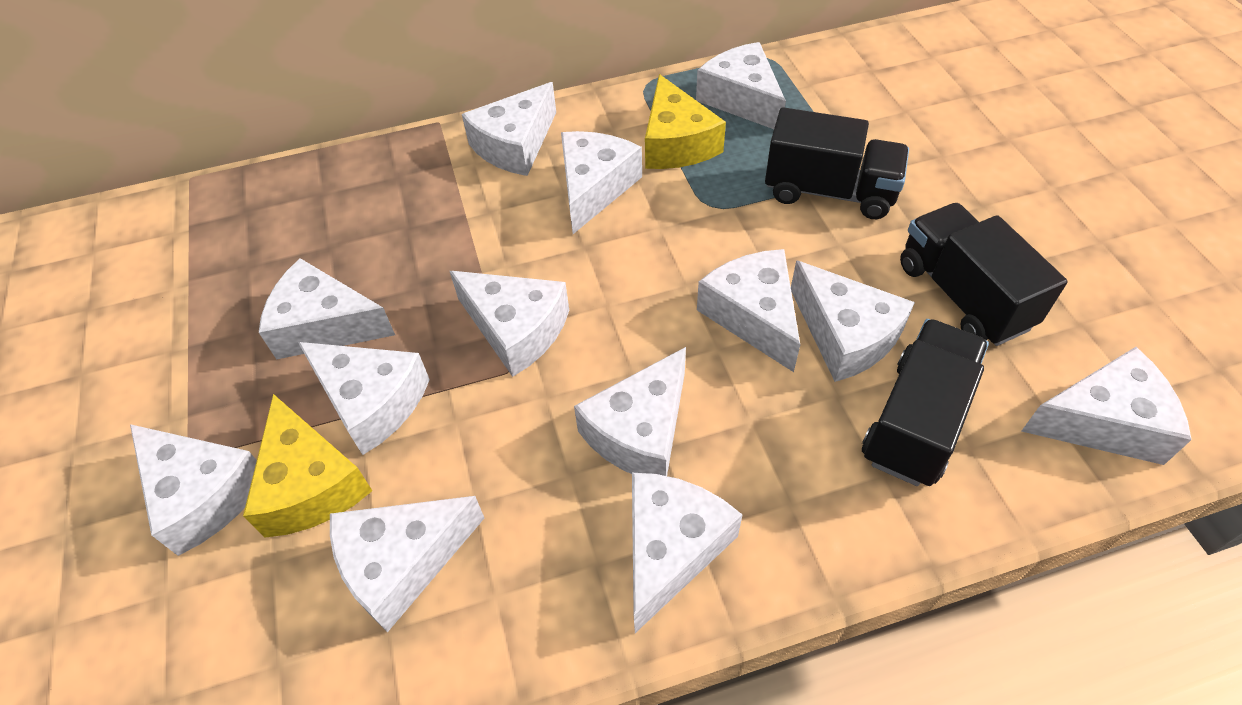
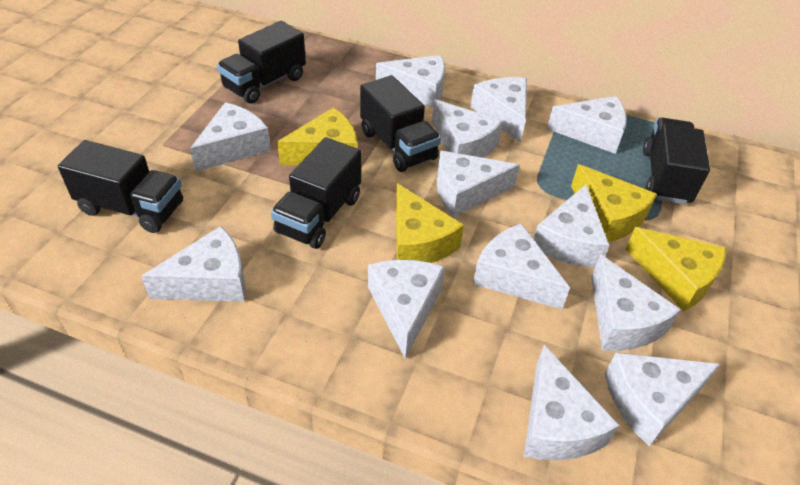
black truck: 3 -> 5
yellow cheese: 2 -> 4

